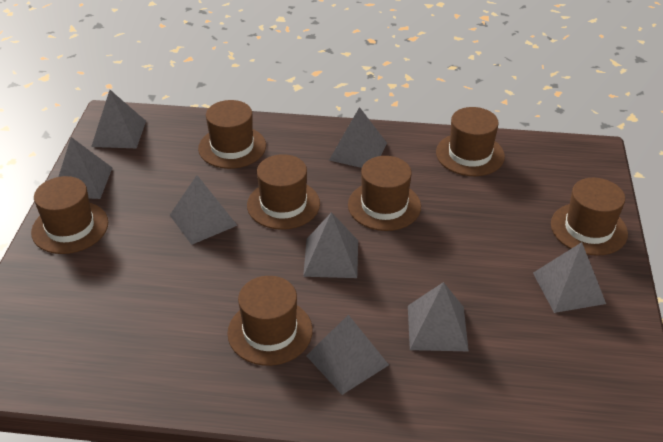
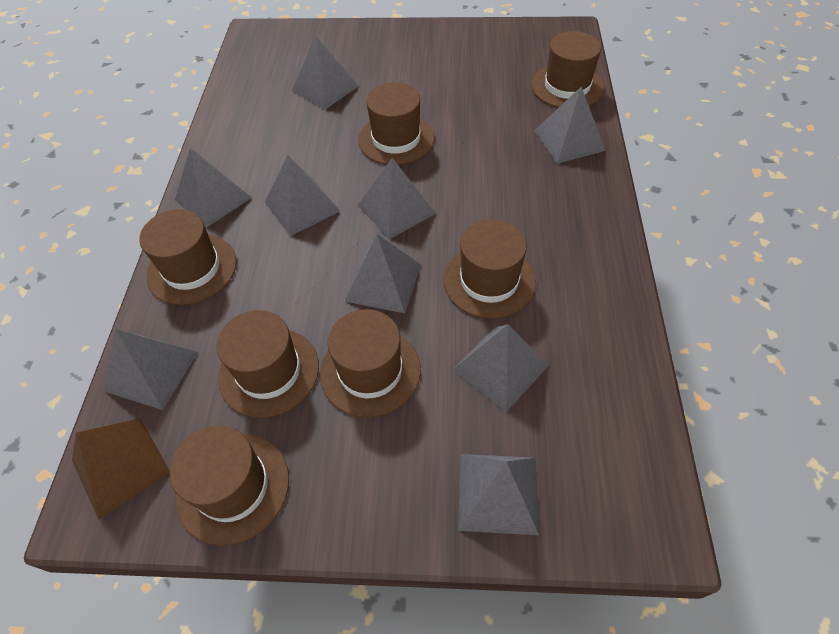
brown pyramid: 0 -> 1
grey pyramid: 8 -> 9

